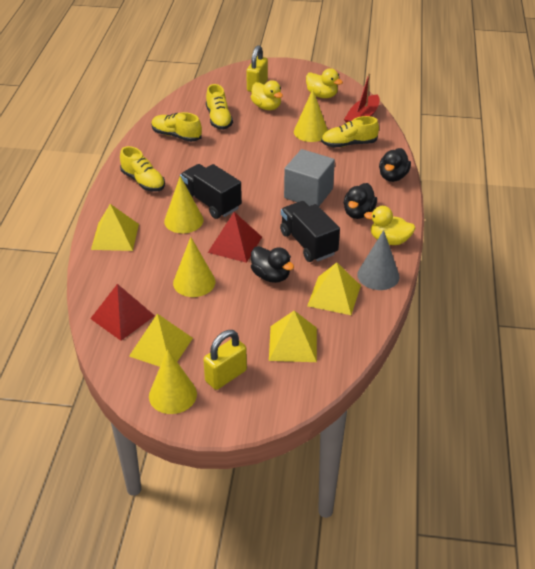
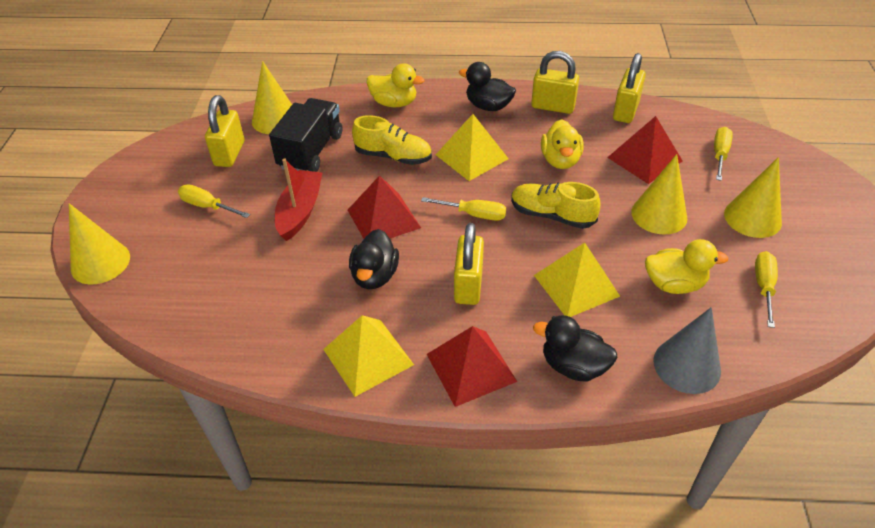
black truck: 2 -> 1
grey cube: 1 -> 0
red pyramid: 2 -> 3
yellow padlock: 2 -> 4
yellow pyramid: 4 -> 3
yellow screwdriver: 0 -> 4
yellow shoe: 4 -> 2

